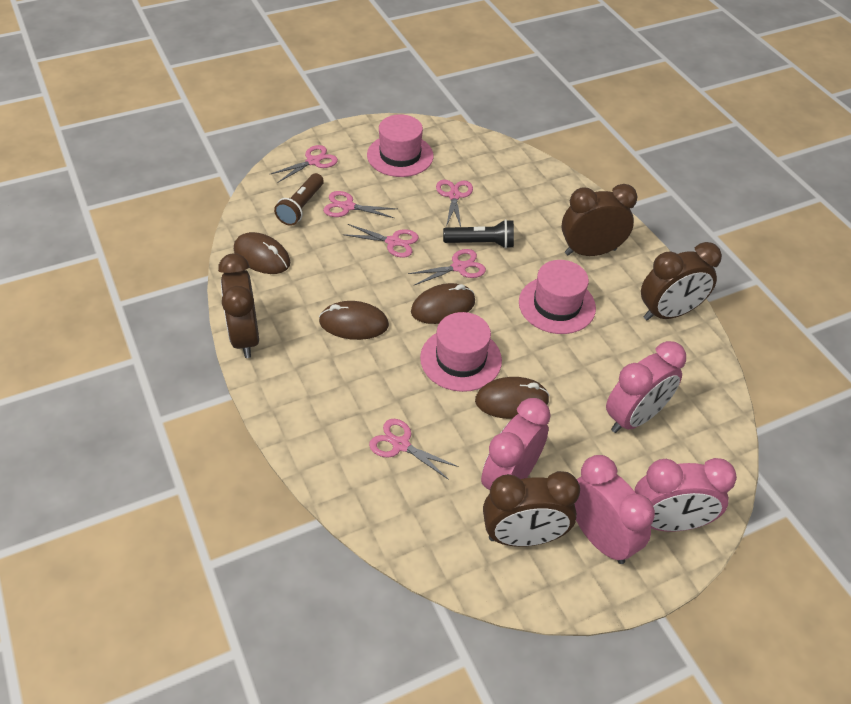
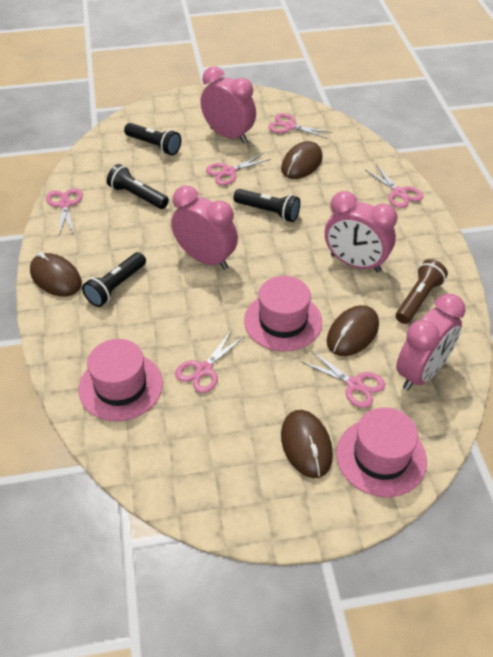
black flashlight: 1 -> 4
brown clock: 4 -> 0

